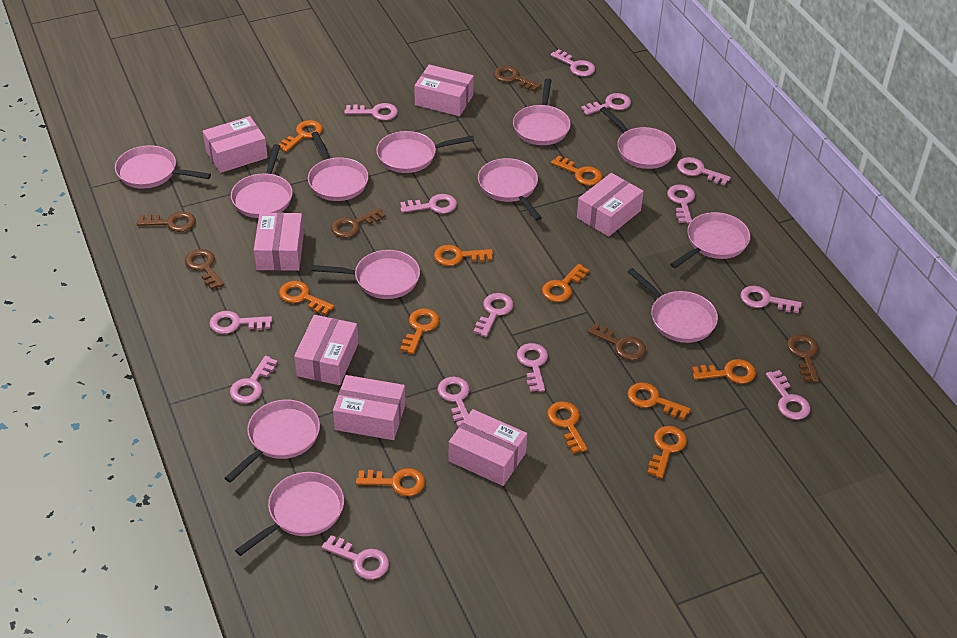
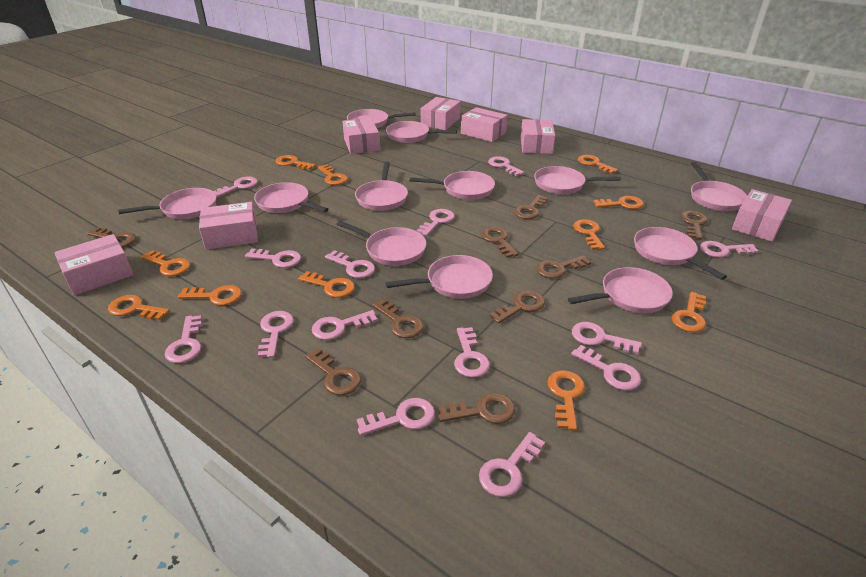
brown key: 6 -> 9

